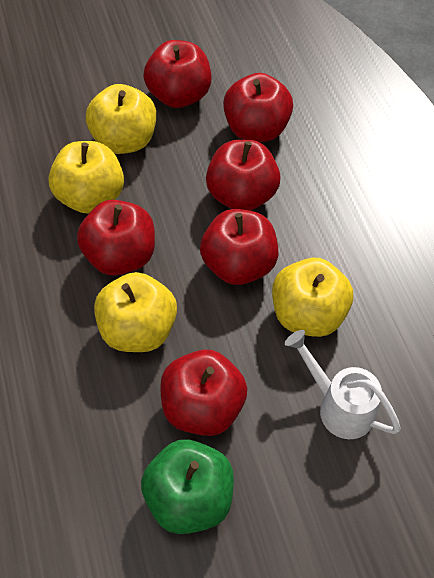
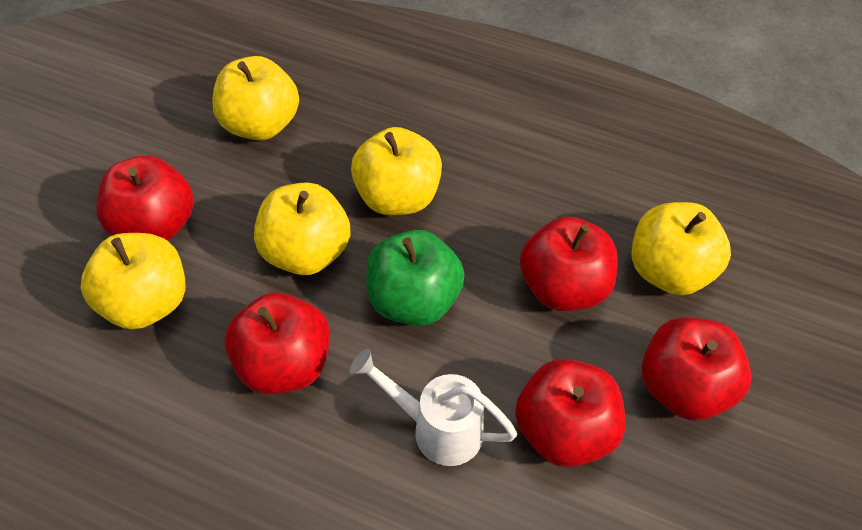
red apple: 6 -> 5
yellow apple: 4 -> 5

